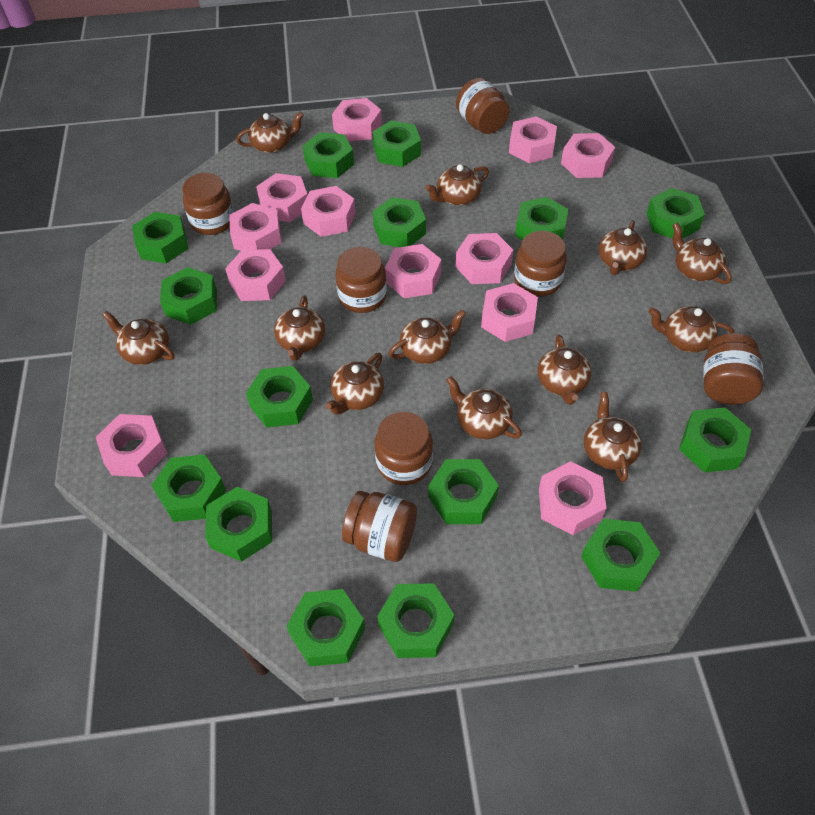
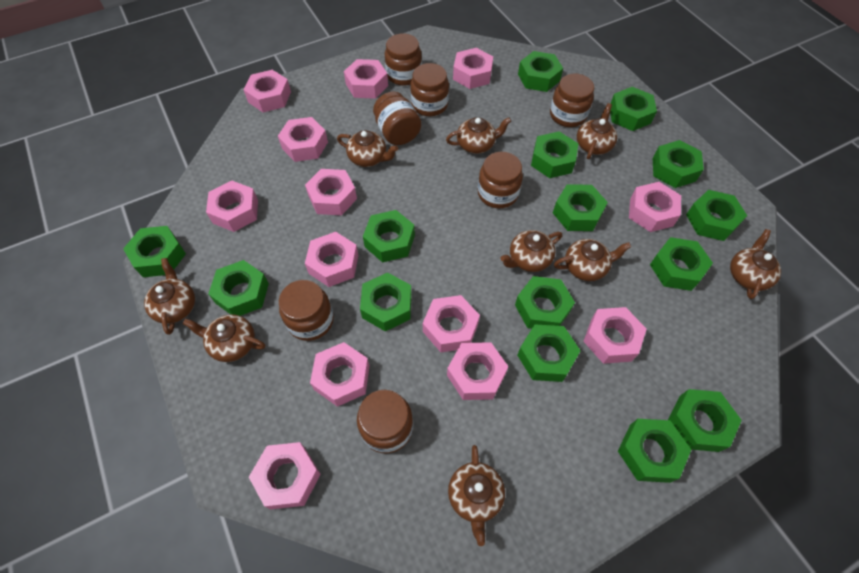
brown teapot: 12 -> 9
pink nut: 12 -> 13

